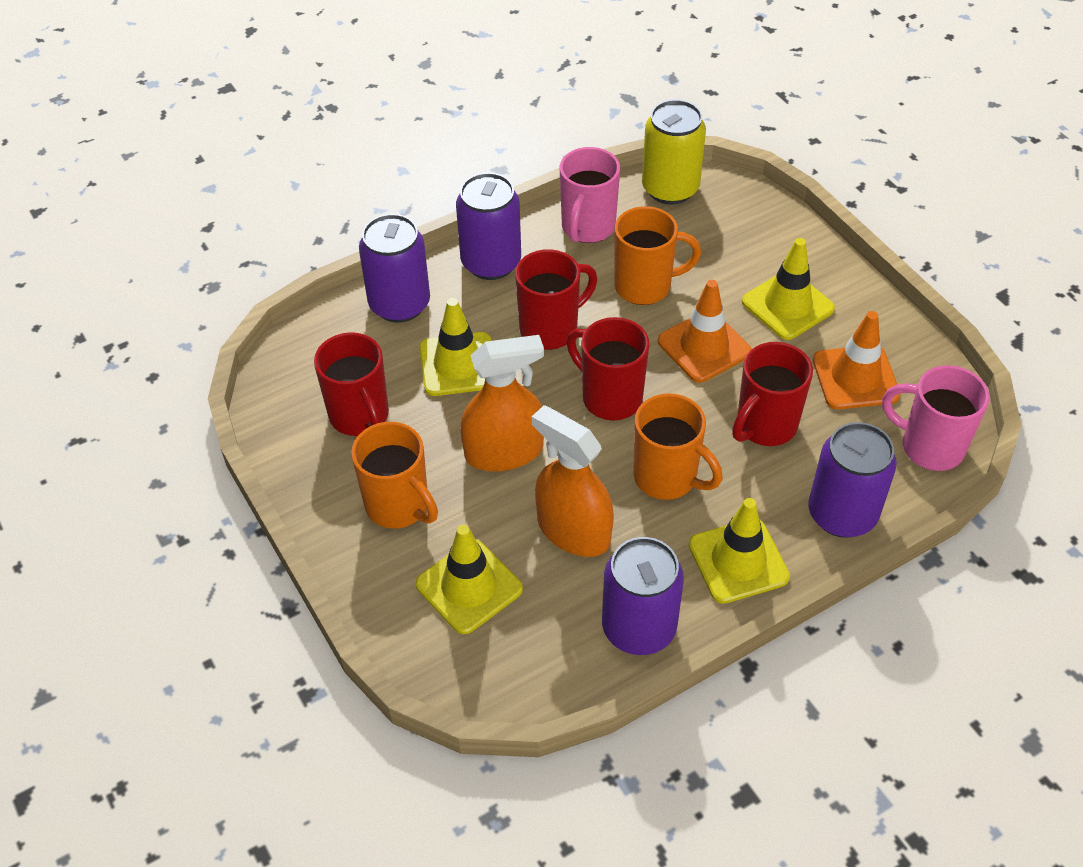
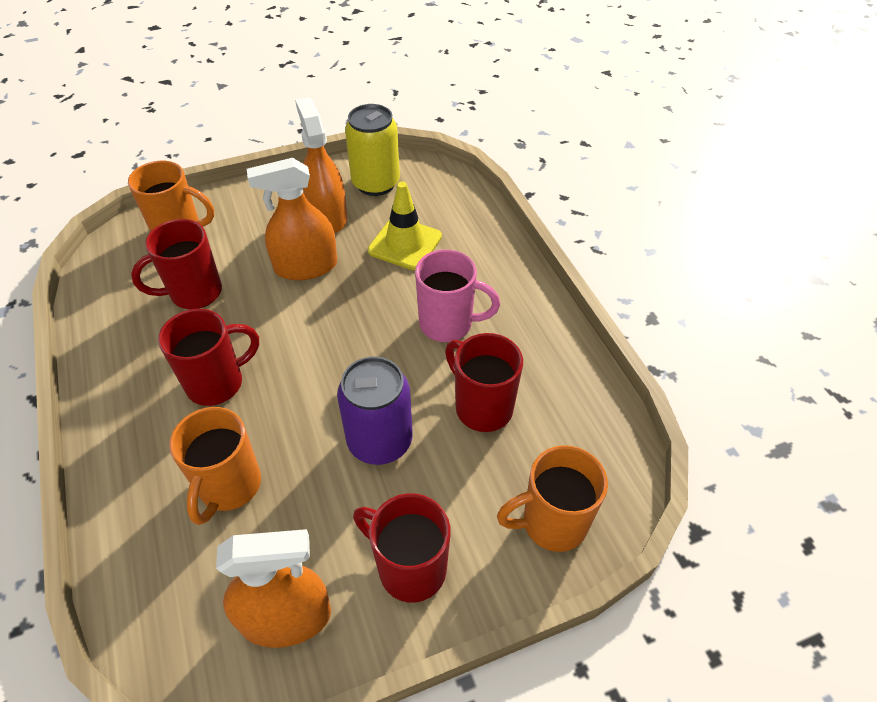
orange spray bottle: 2 -> 3
orange traffic cone: 2 -> 0
pink mug: 2 -> 1
purple can: 4 -> 1
yellow traffic cone: 4 -> 1

